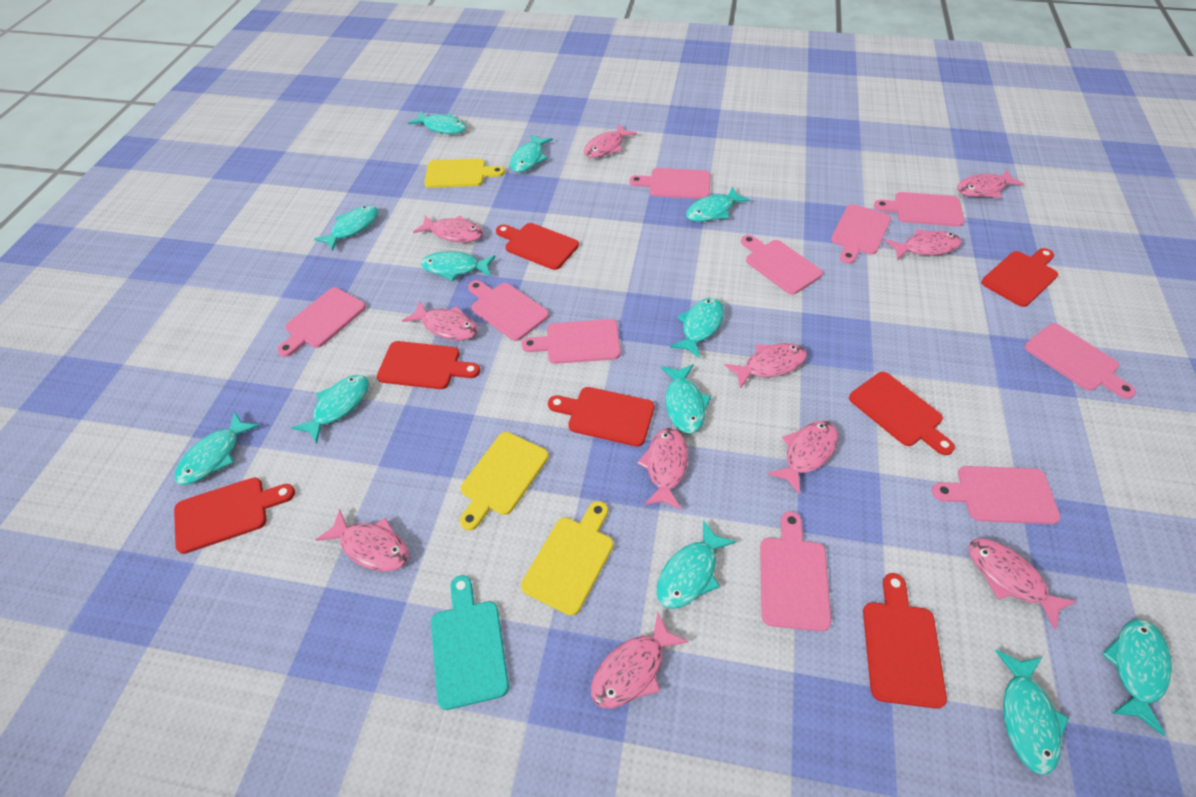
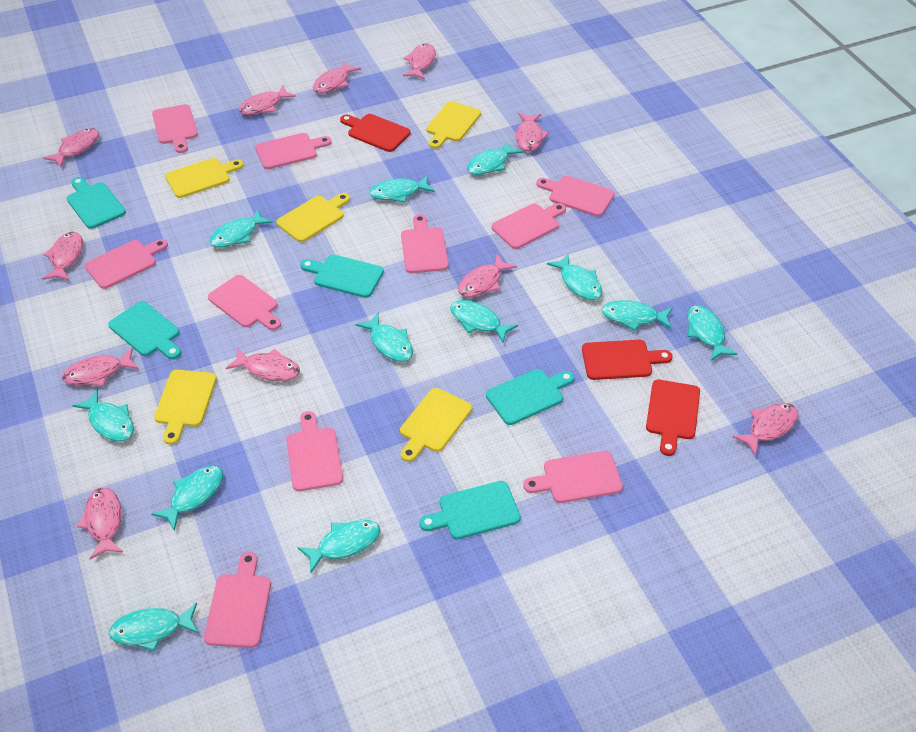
red cutting board: 7 -> 3
turquoise cutting board: 1 -> 5
yellow cutting board: 3 -> 5

